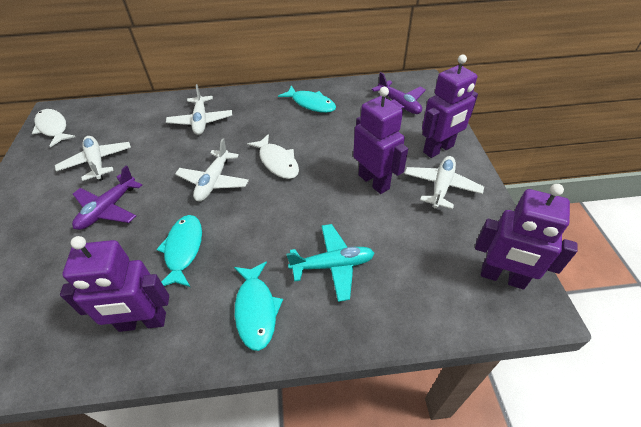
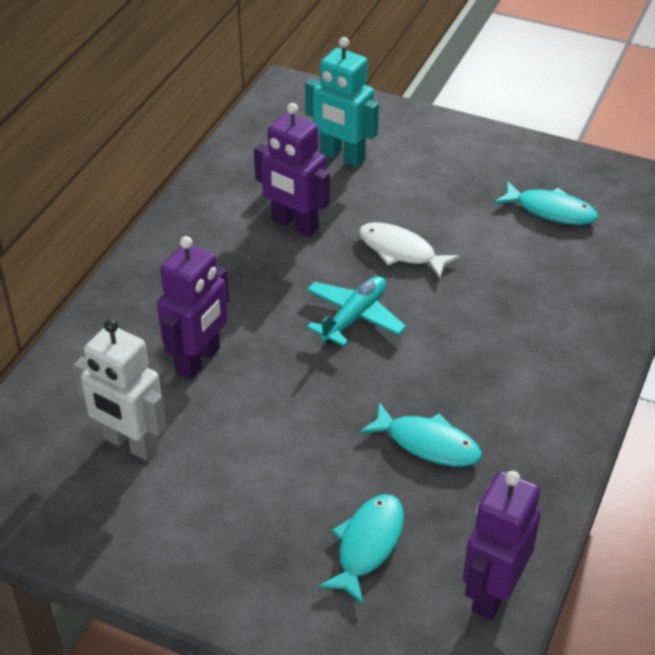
purple plane: 2 -> 0
purple robot: 4 -> 3
turquoise robot: 0 -> 1
white fish: 2 -> 1
white plane: 4 -> 0
white robot: 0 -> 1

